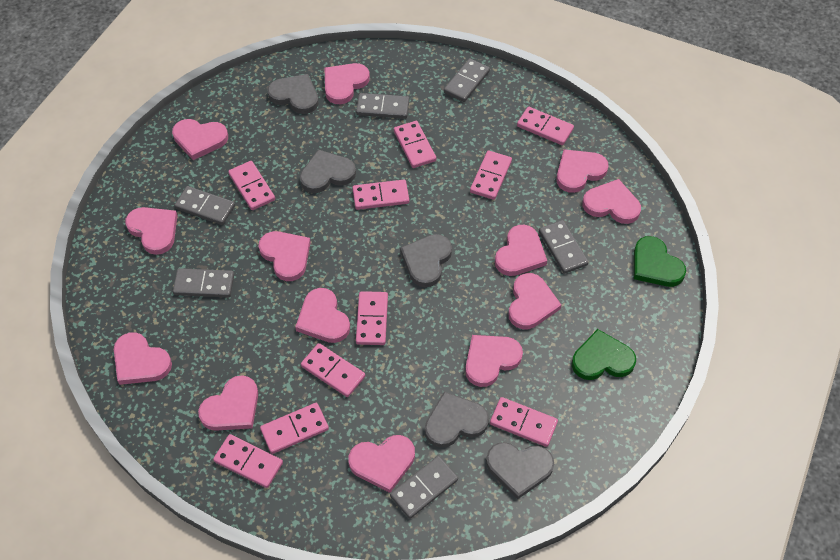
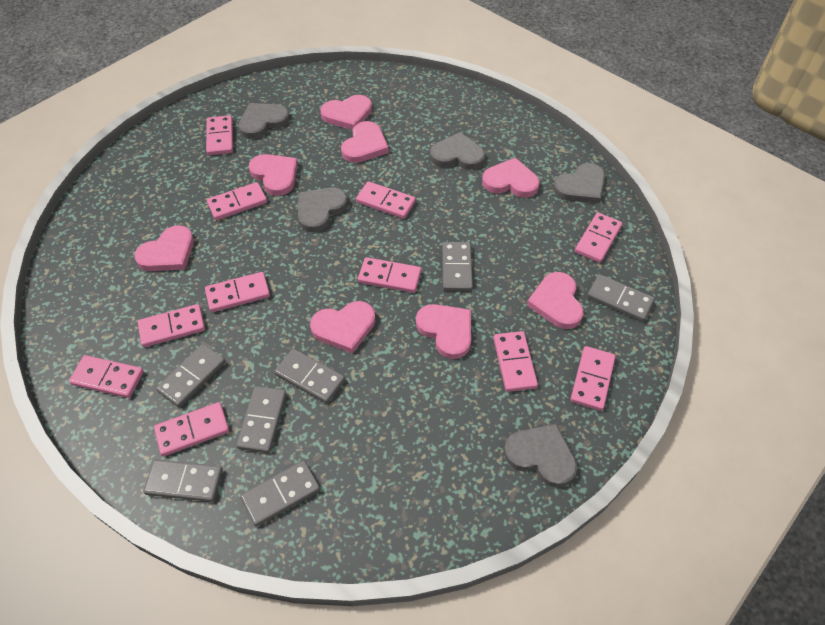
green heart: 2 -> 0
grey domino: 6 -> 7
pink domino: 10 -> 11
pink heart: 13 -> 8

